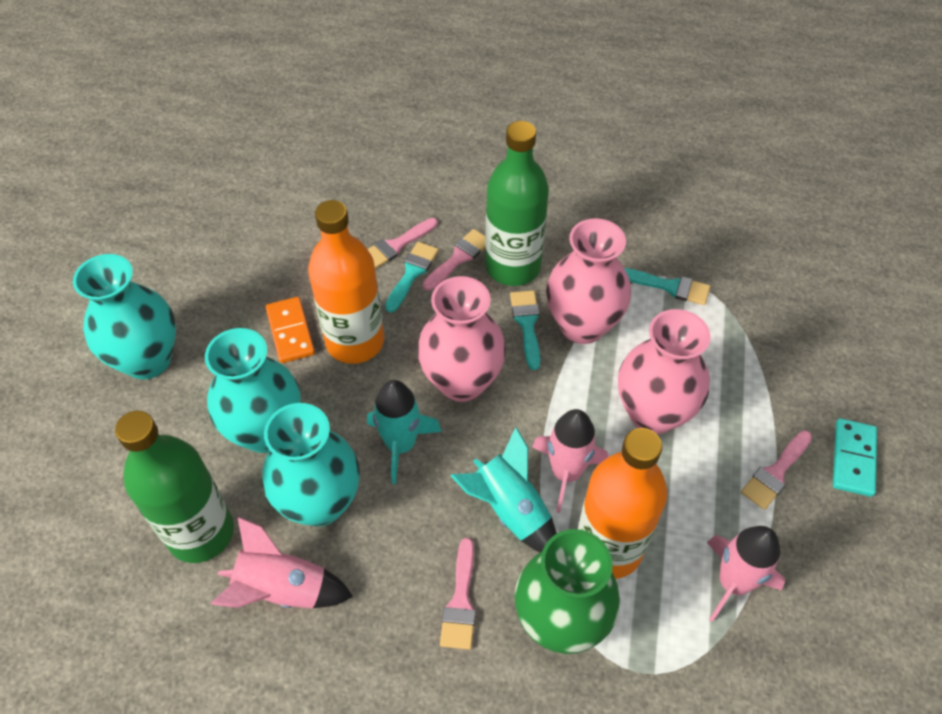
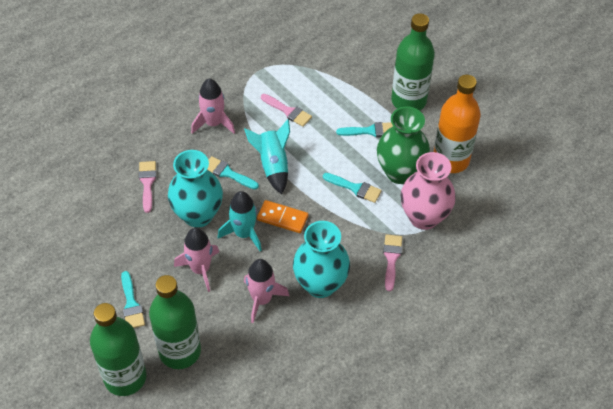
green bottle: 2 -> 3
orange bottle: 2 -> 1
pink brush: 4 -> 3
pink vase: 3 -> 1
turquoise brush: 3 -> 4
turquoise domino: 1 -> 0
turquoise vase: 3 -> 2

